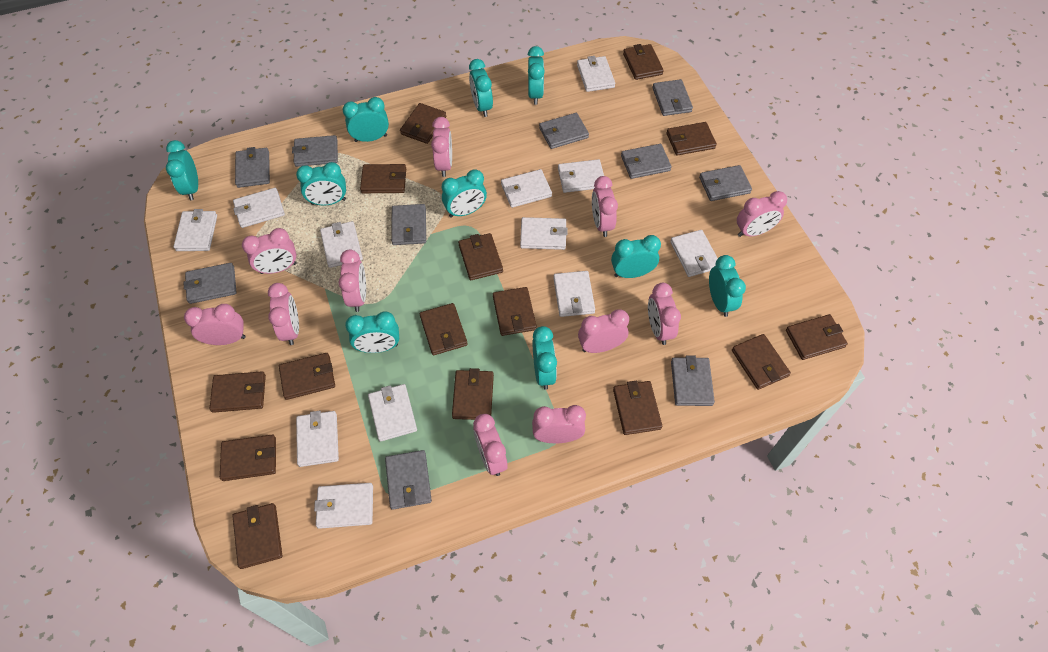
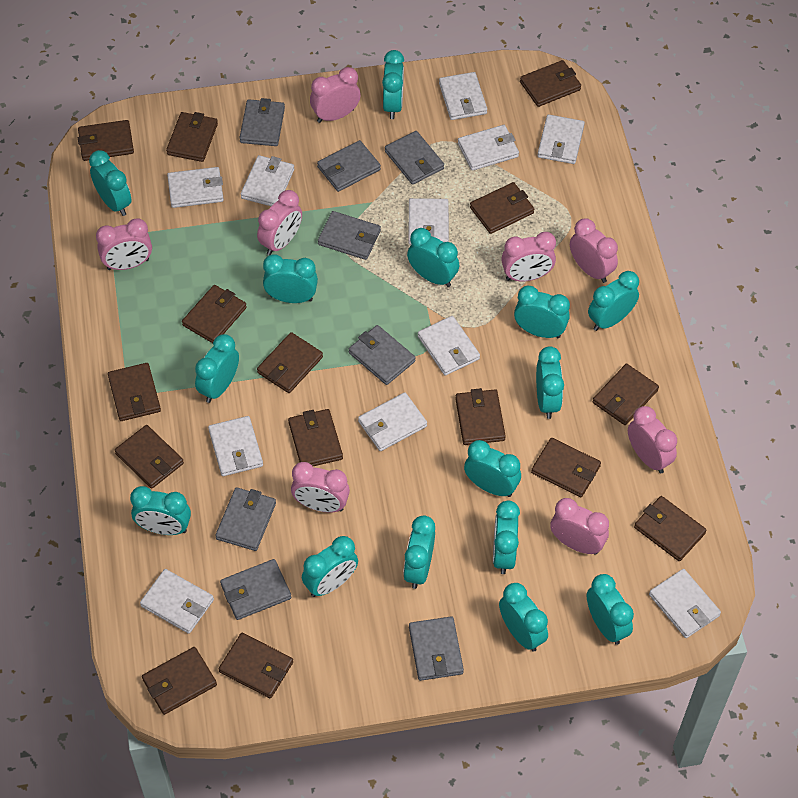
grey wallet: 10 -> 8
pink clock: 11 -> 8
turquoise clock: 10 -> 15
white wallet: 12 -> 11

